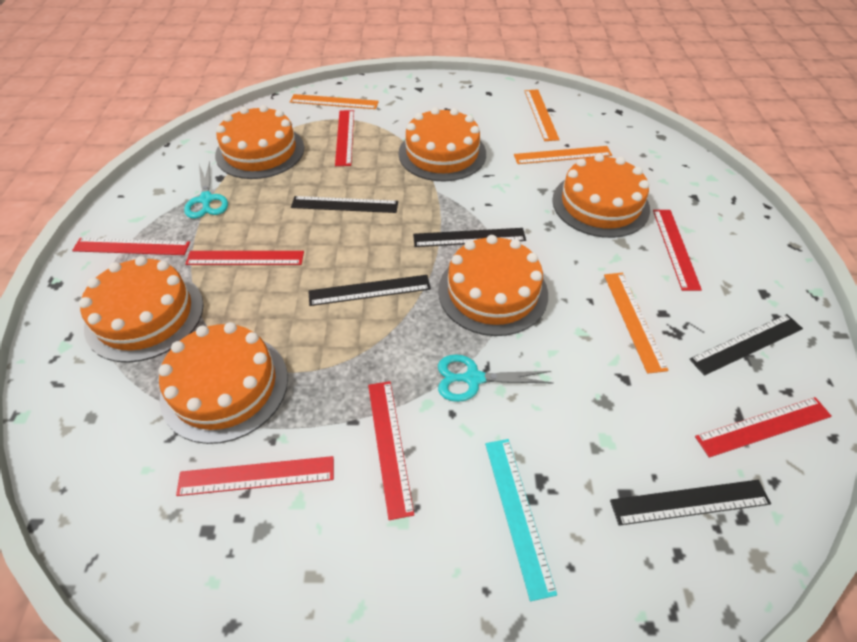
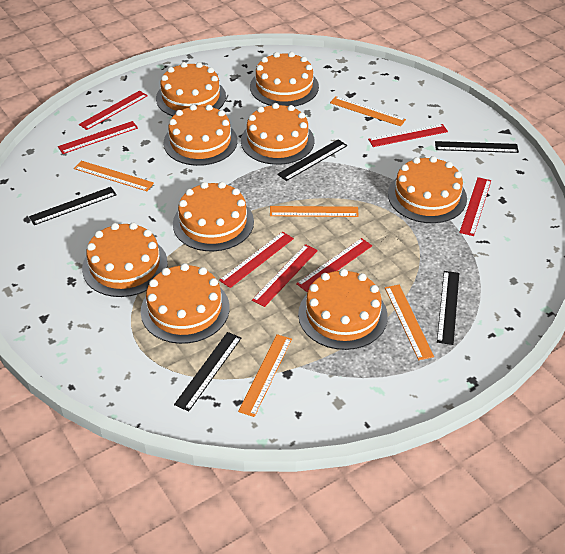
orange cake: 6 -> 9
orange ruler: 4 -> 5
turquoise ruler: 1 -> 0
turquoise scissors: 2 -> 0

